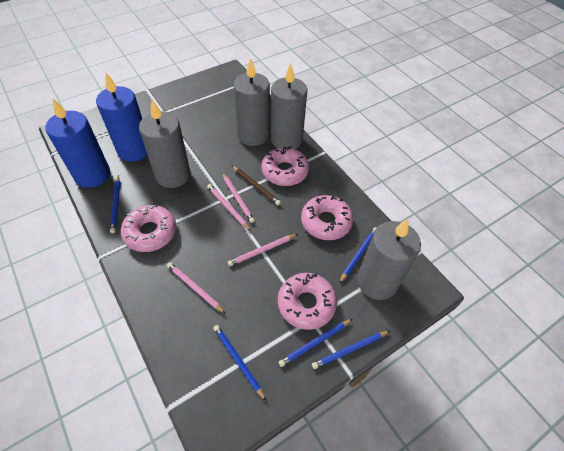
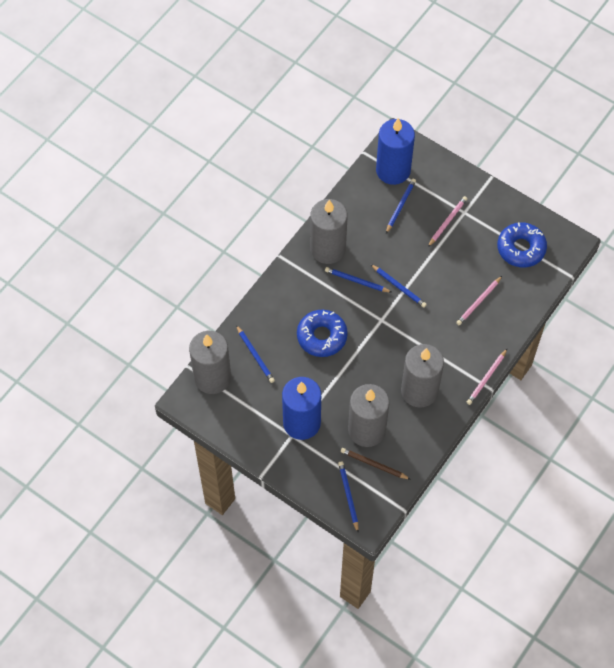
blue donut: 0 -> 2
pink donut: 4 -> 0
pink pencil: 4 -> 3

